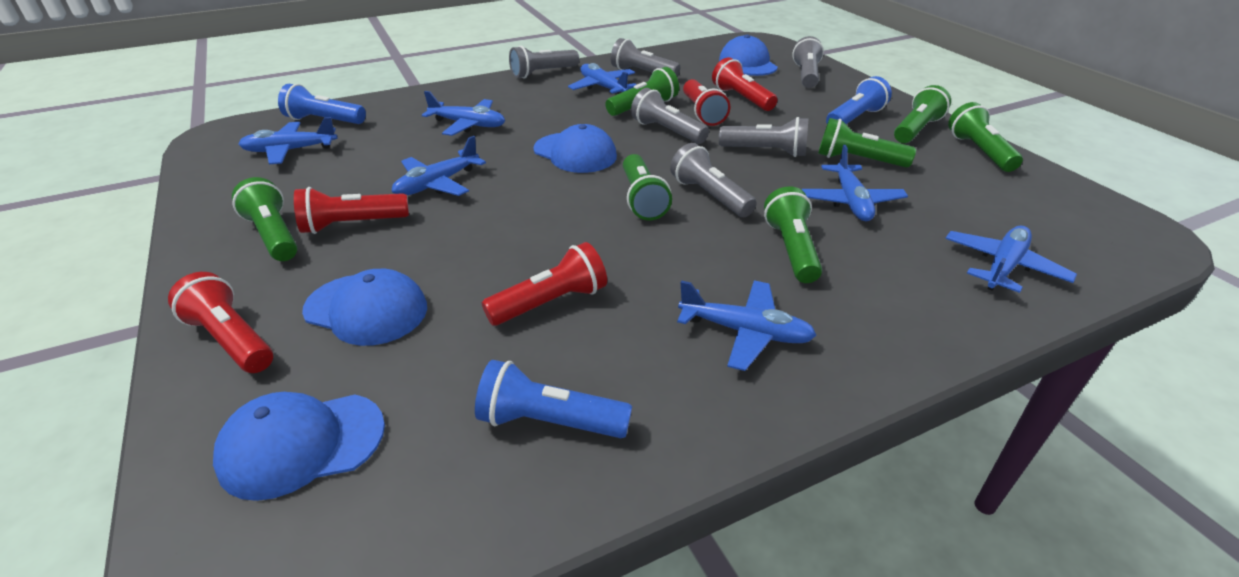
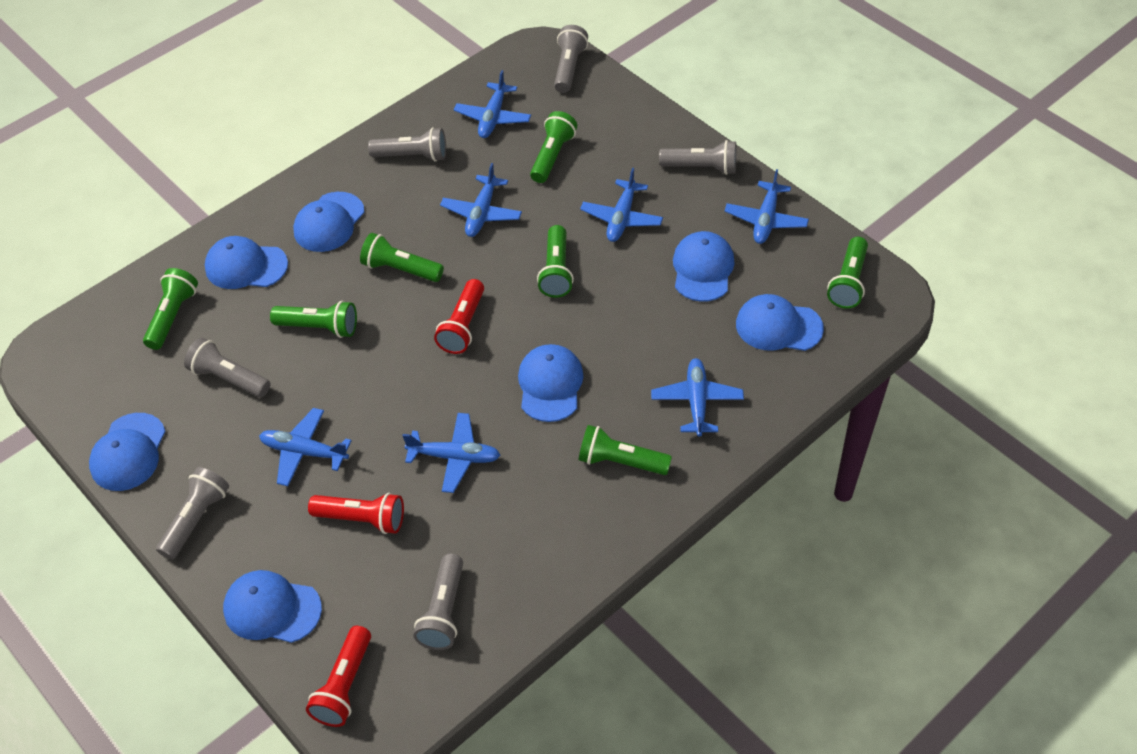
blue cap: 4 -> 7
blue flashlight: 3 -> 0
red flashlight: 5 -> 3

